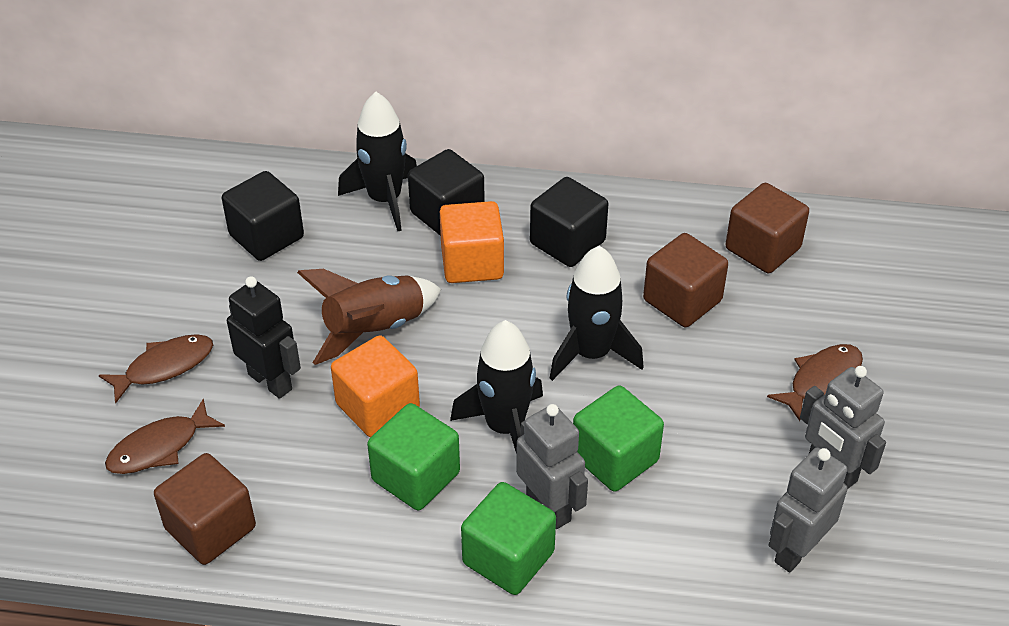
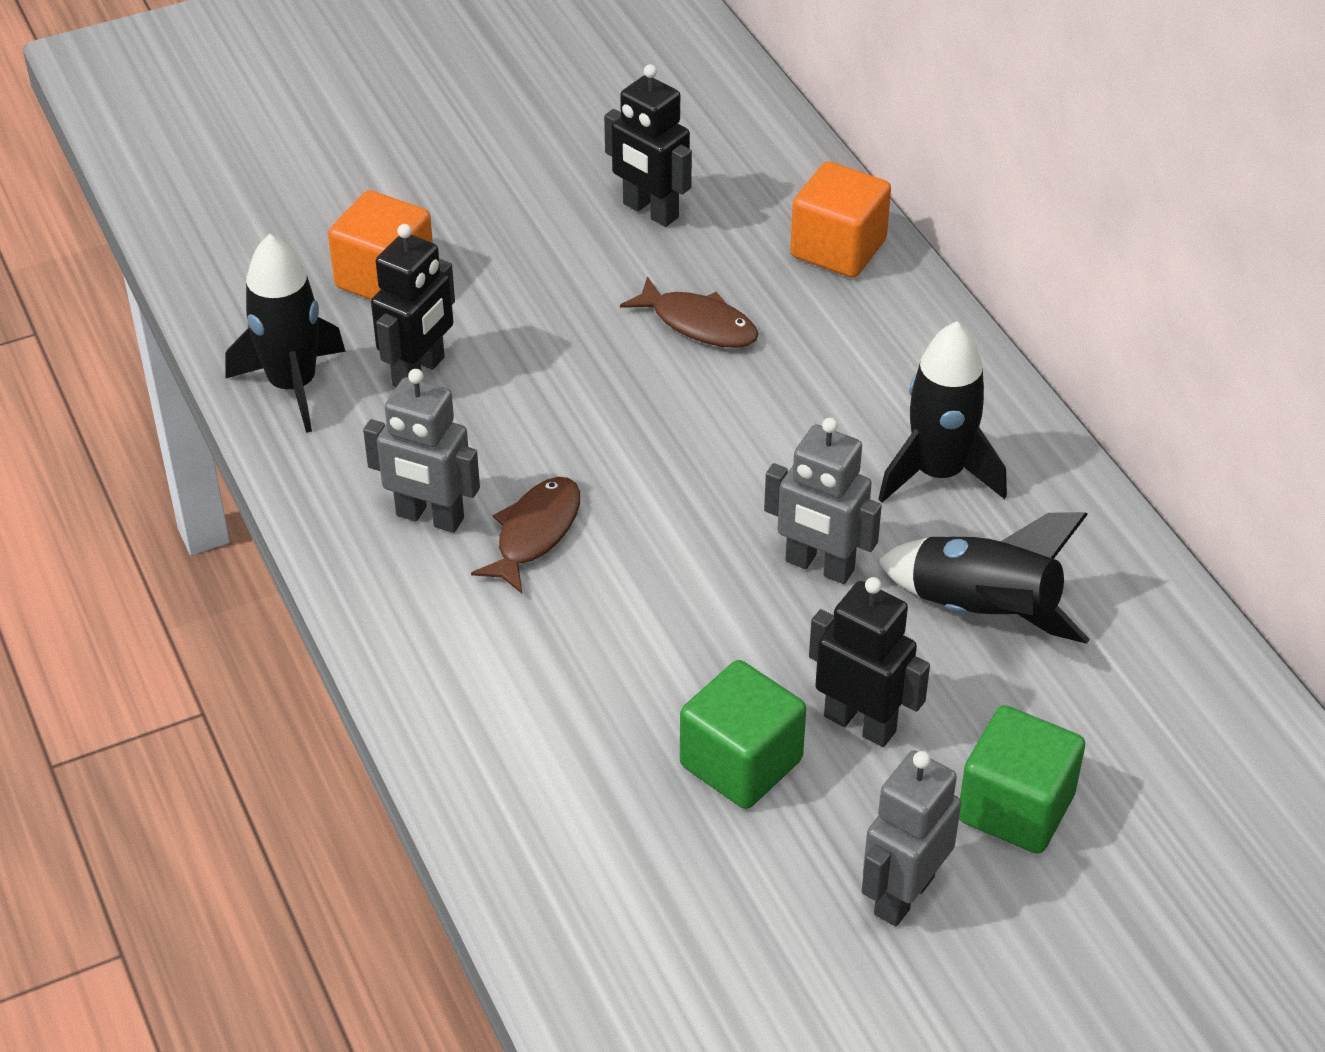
black cube: 3 -> 0
black robot: 1 -> 3
brown cube: 3 -> 0
brown fish: 3 -> 2
brown rocket: 1 -> 0
green cube: 3 -> 2

